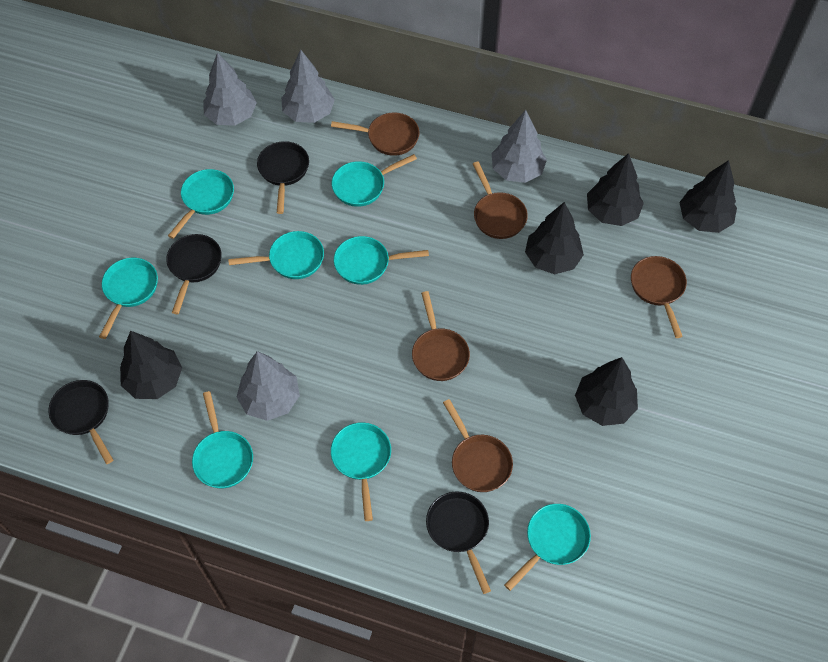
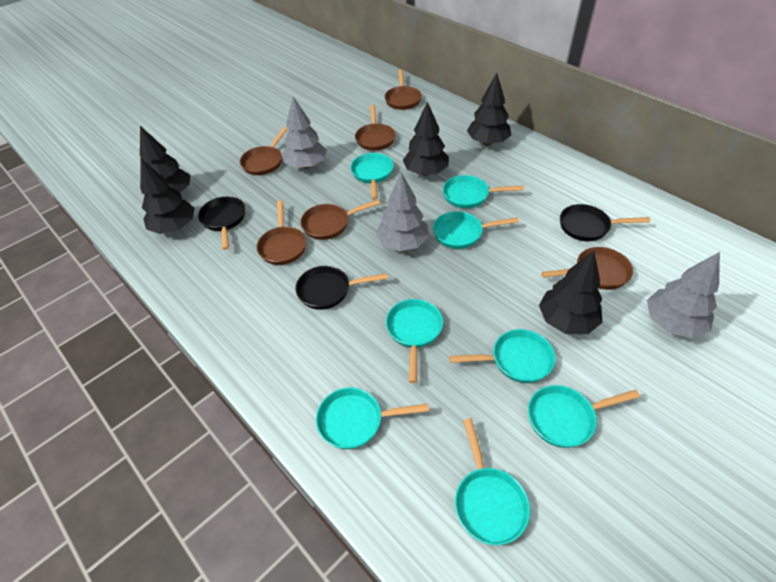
black pan: 4 -> 3
brown pan: 5 -> 6
grey tree: 4 -> 3

